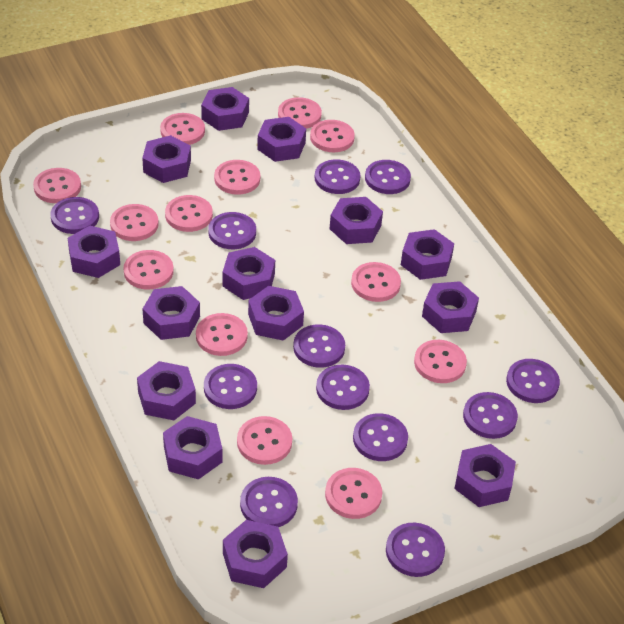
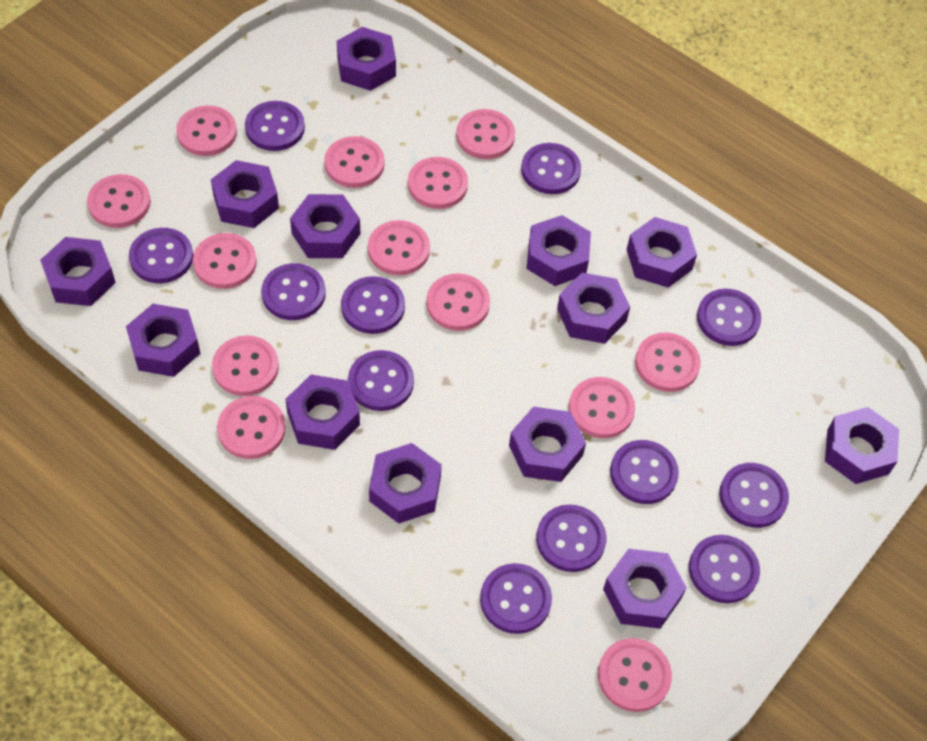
purple nut: 14 -> 13

